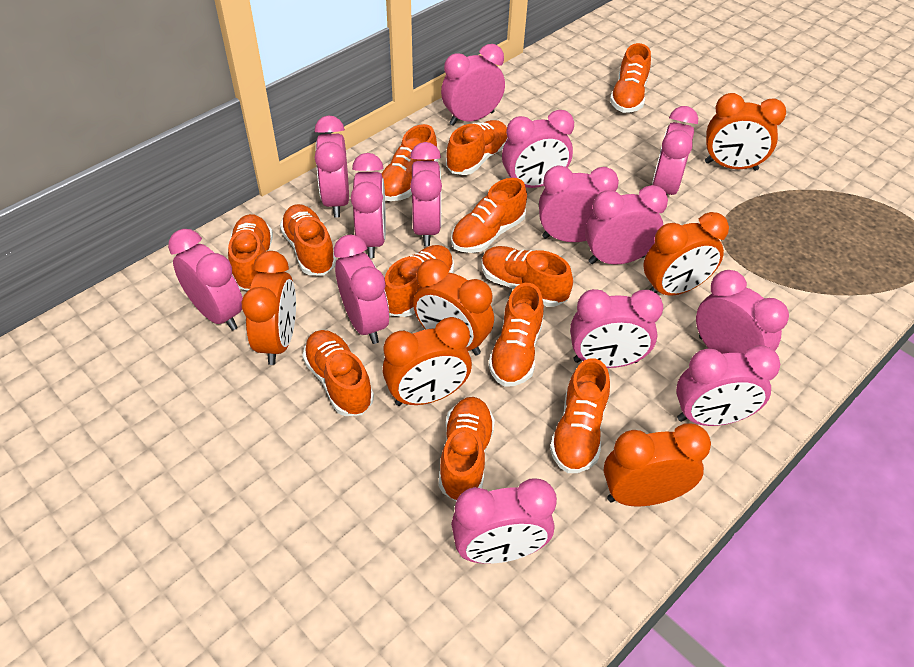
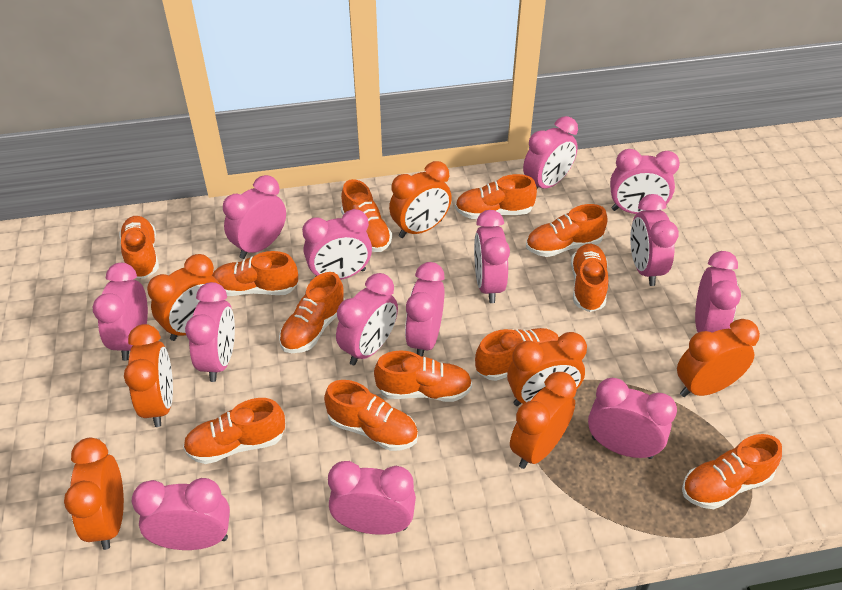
orange clock: 6 -> 7

